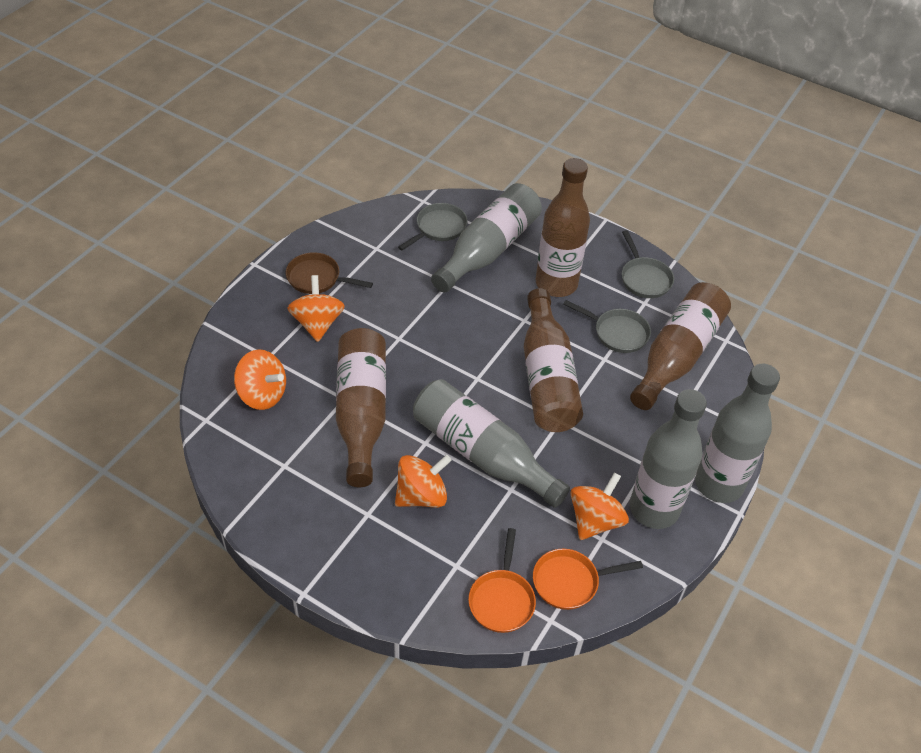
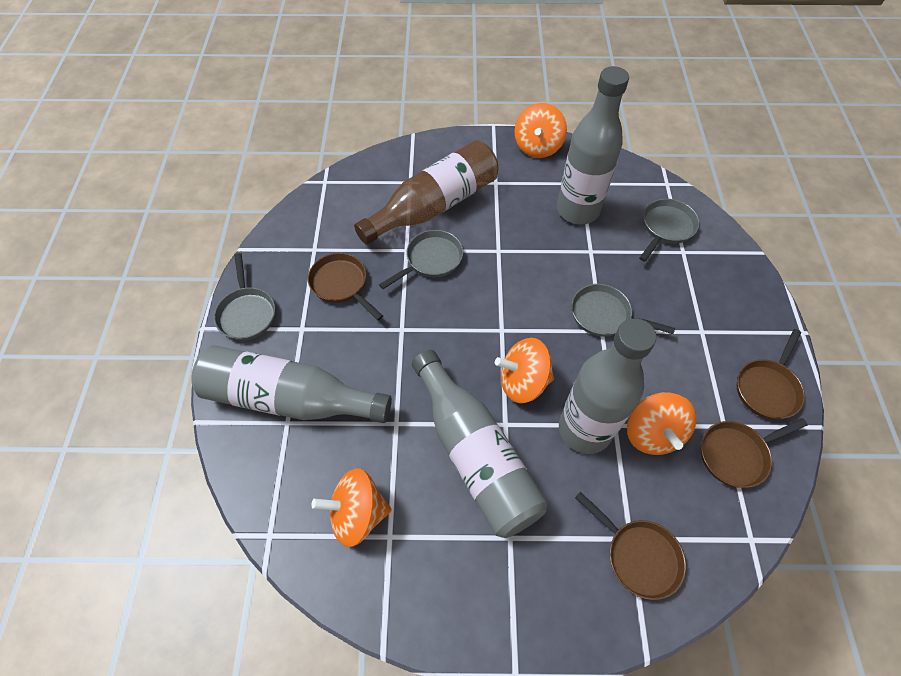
brown bottle: 4 -> 1
brown pan: 1 -> 4
grey pan: 3 -> 4
orange pan: 2 -> 0

